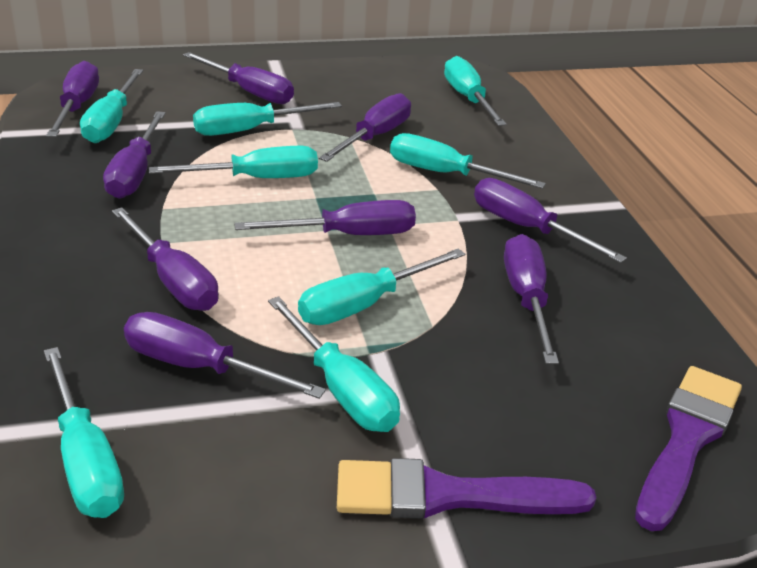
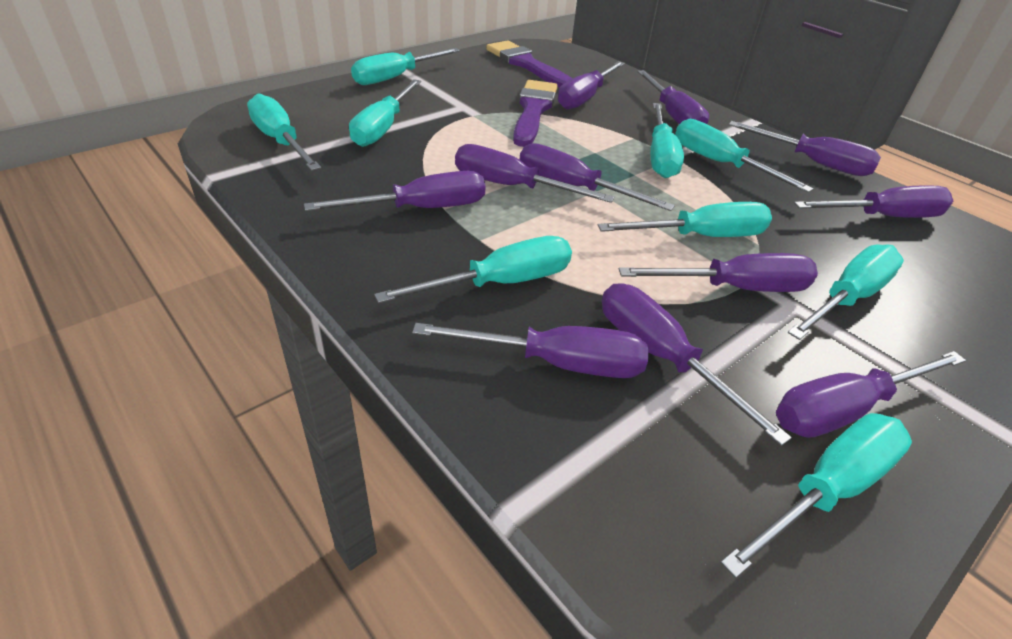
purple screwdriver: 9 -> 11
turquoise screwdriver: 8 -> 9

